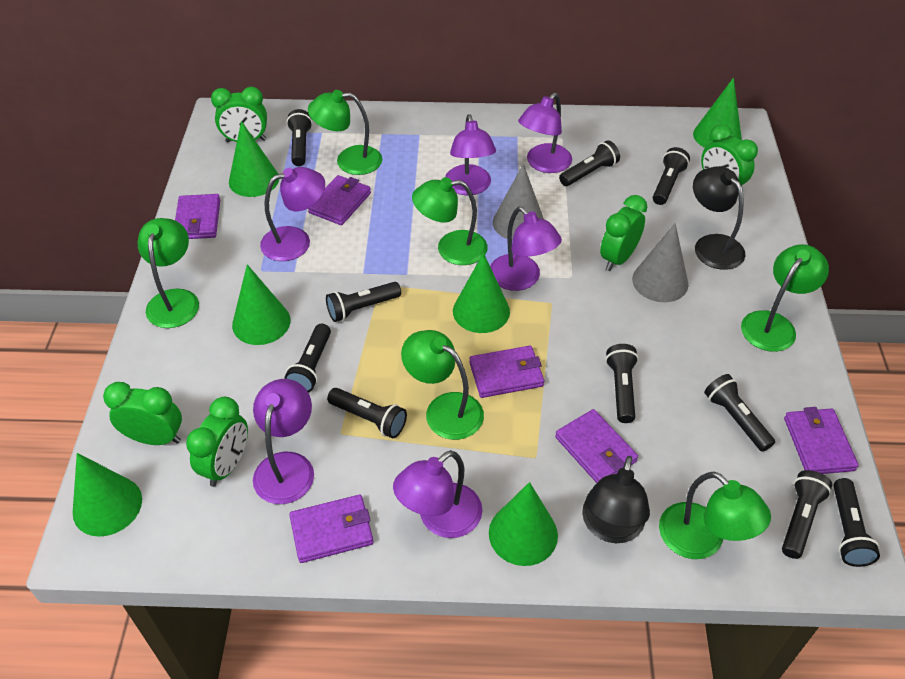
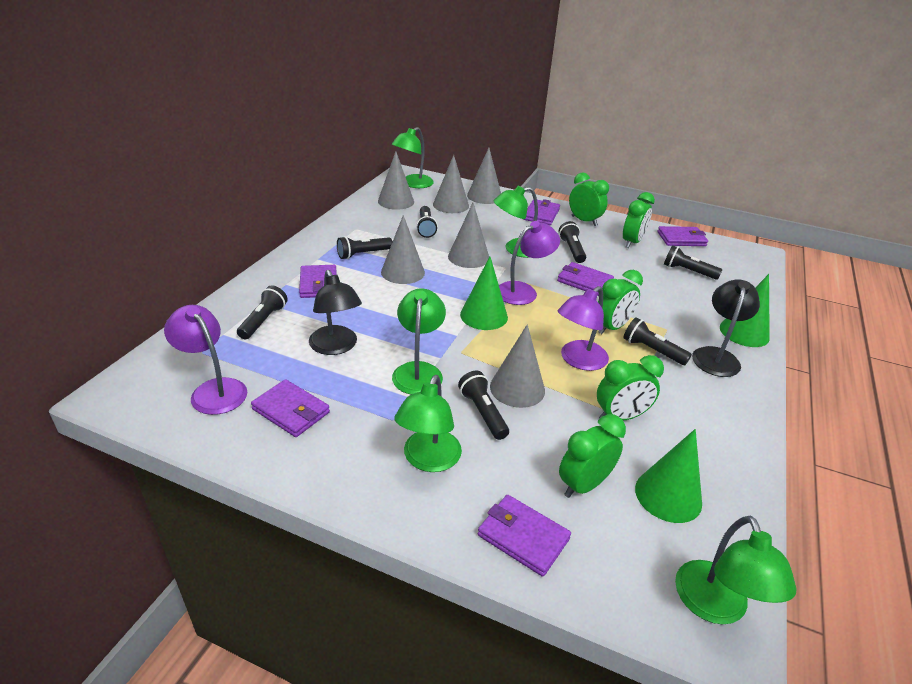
black flashlight: 10 -> 7
green cone: 6 -> 3
green lamp: 6 -> 5
grey cone: 2 -> 6
purple lamp: 6 -> 3

